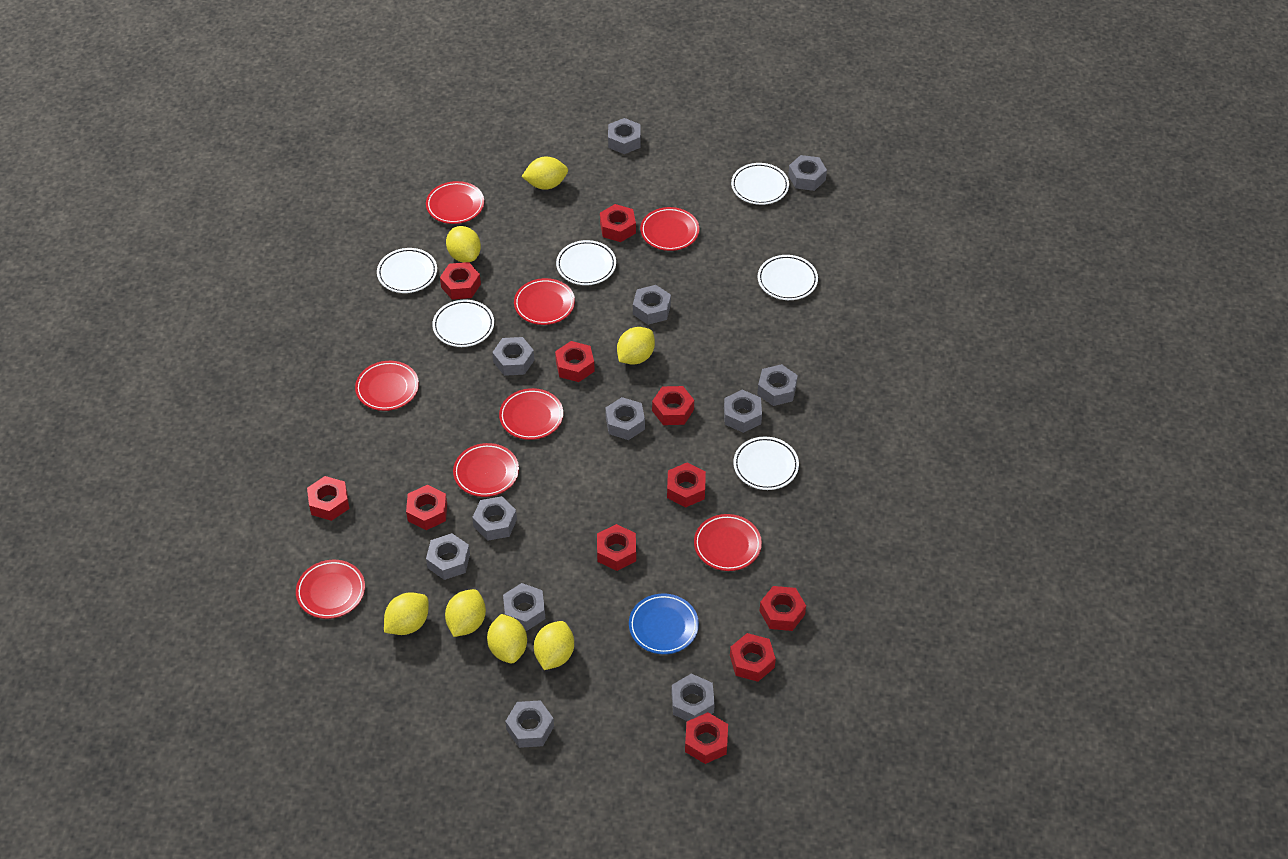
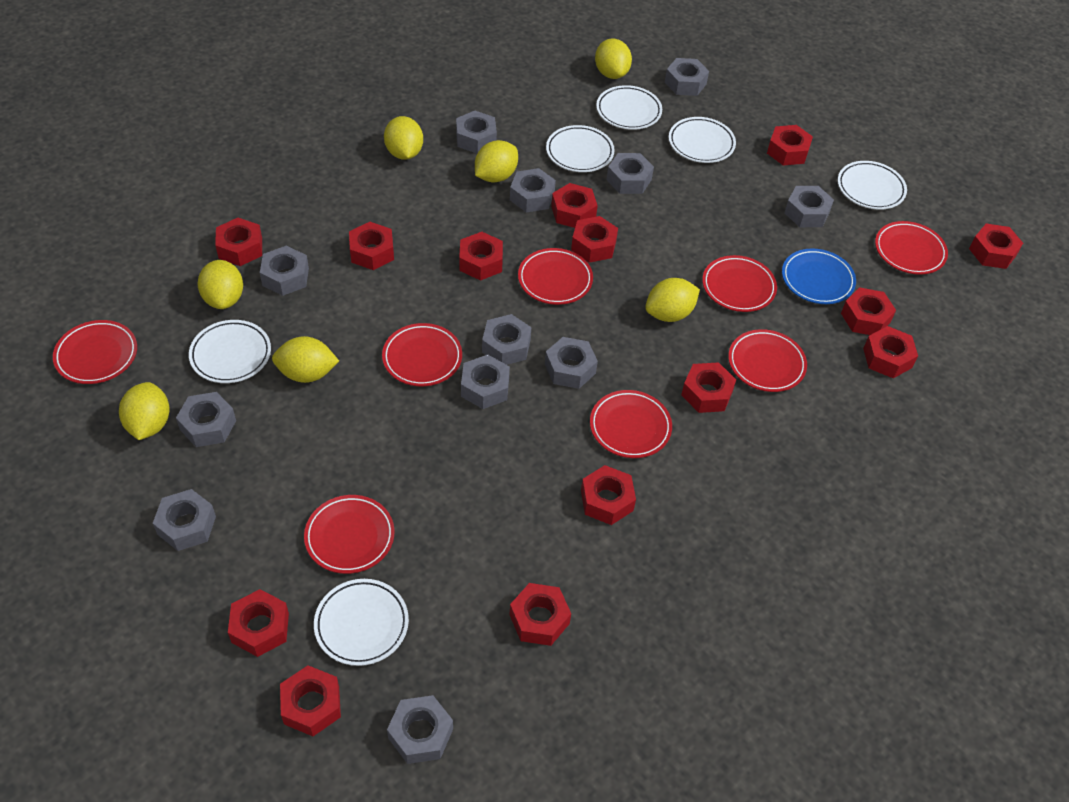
red nut: 11 -> 14

